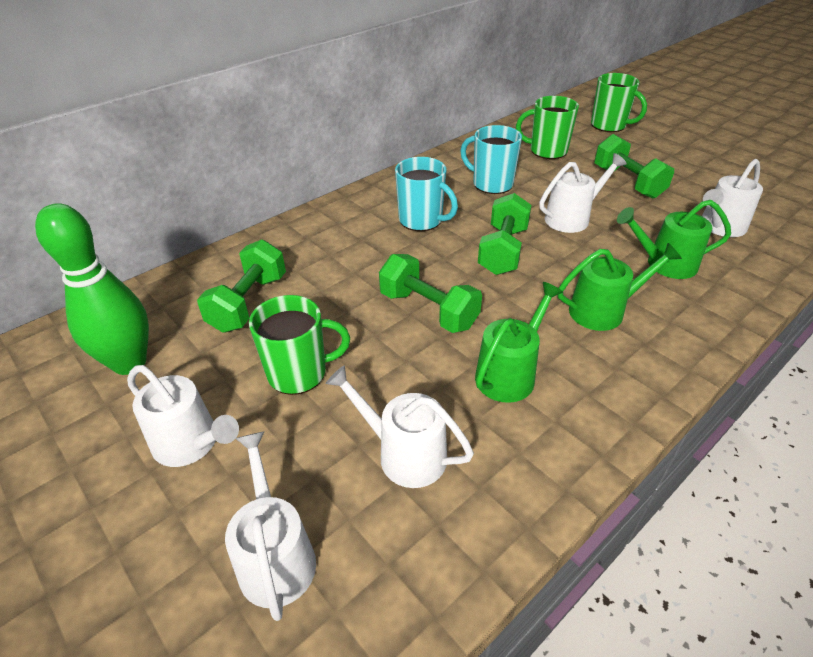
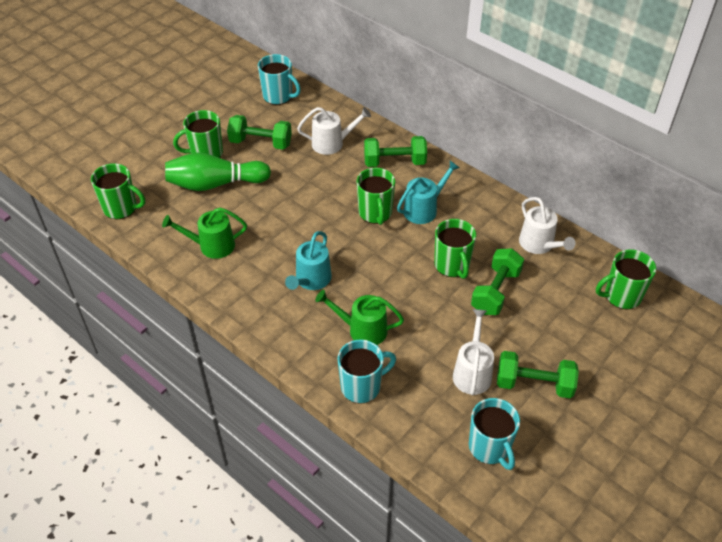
green mug: 3 -> 5
green watering can: 3 -> 2
turquoise mug: 2 -> 3
turquoise watering can: 0 -> 2
white watering can: 5 -> 3

